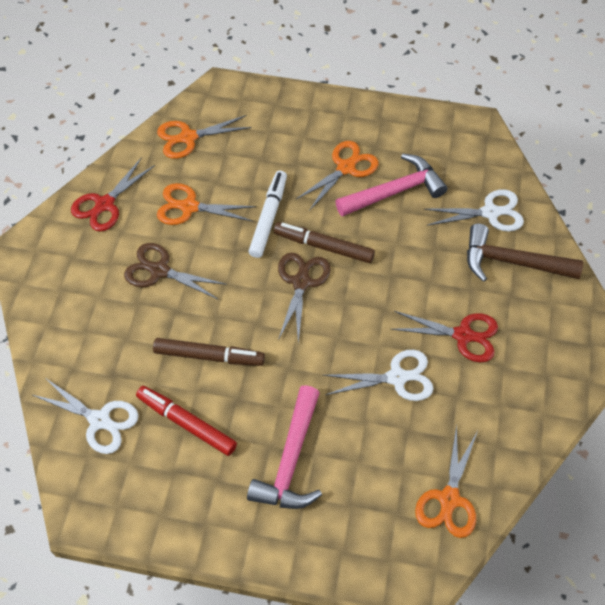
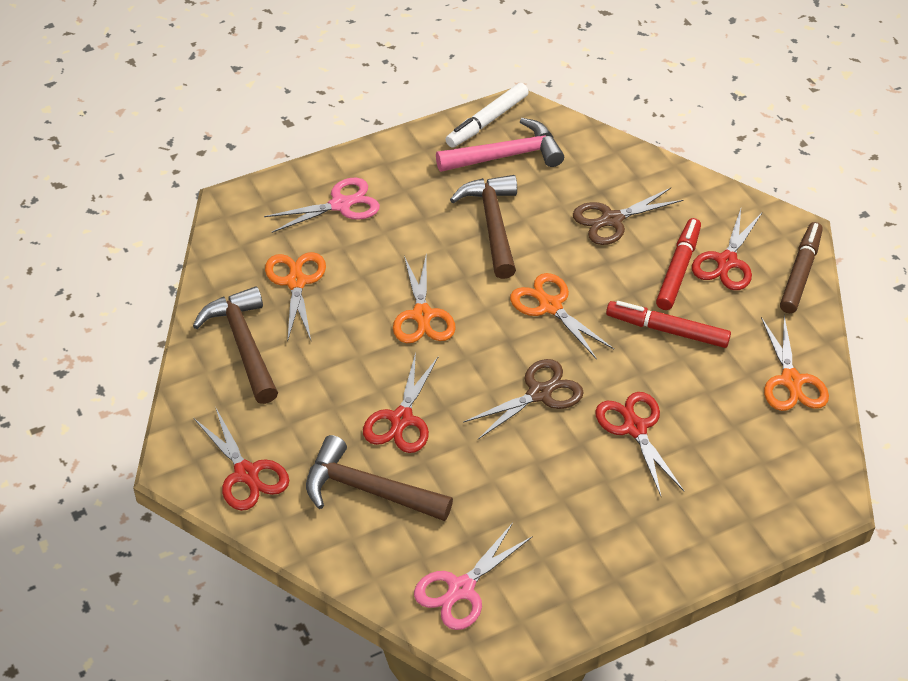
brown hammer: 1 -> 3
brown marker: 2 -> 1
pink hammer: 2 -> 1
pink scissors: 0 -> 2
red marker: 1 -> 2
red scissors: 2 -> 4
white scissors: 3 -> 0

